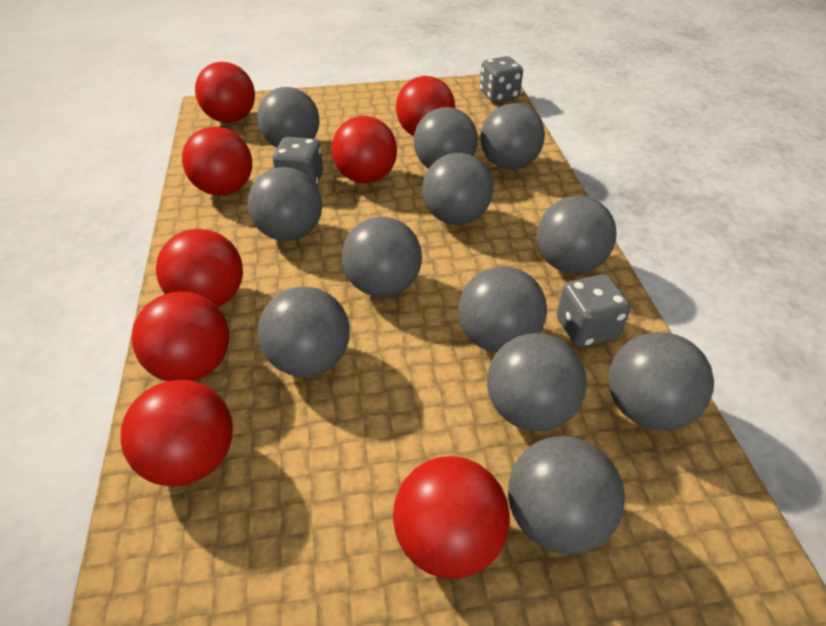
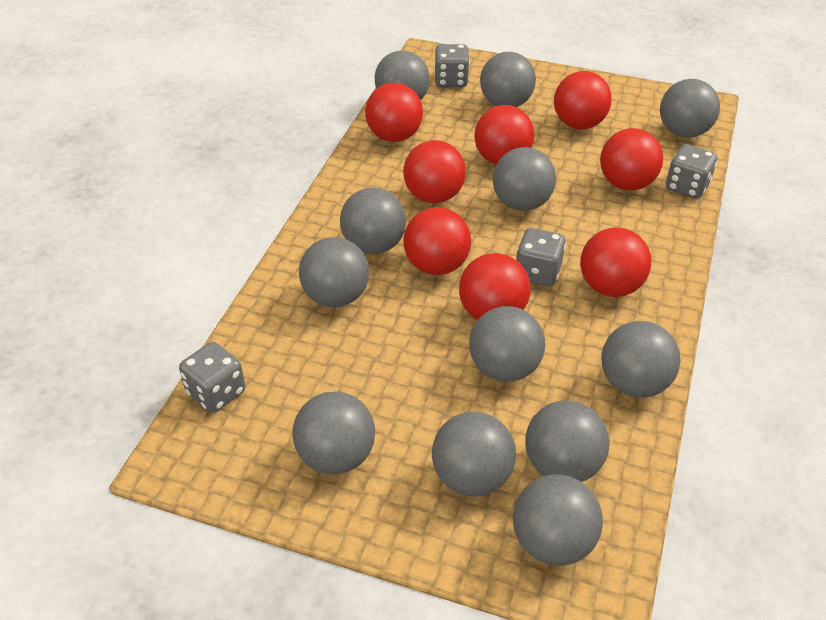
grey dice: 3 -> 4

